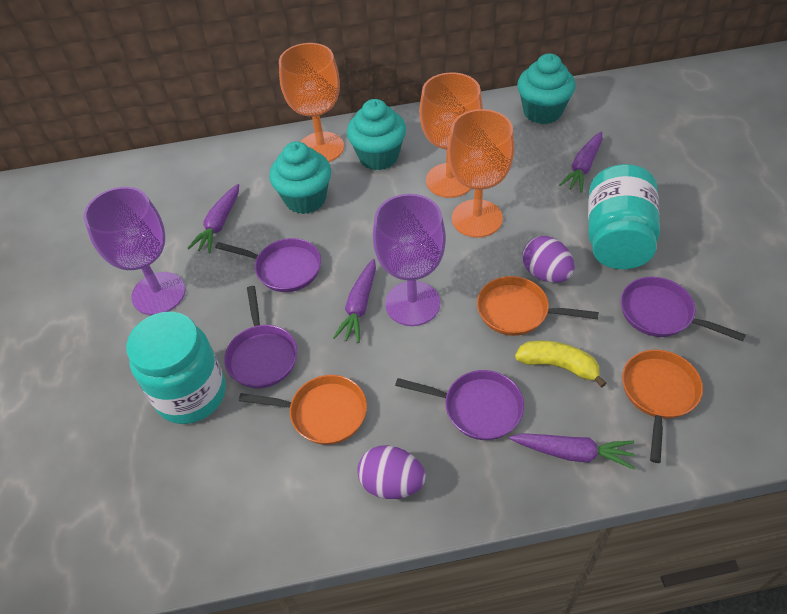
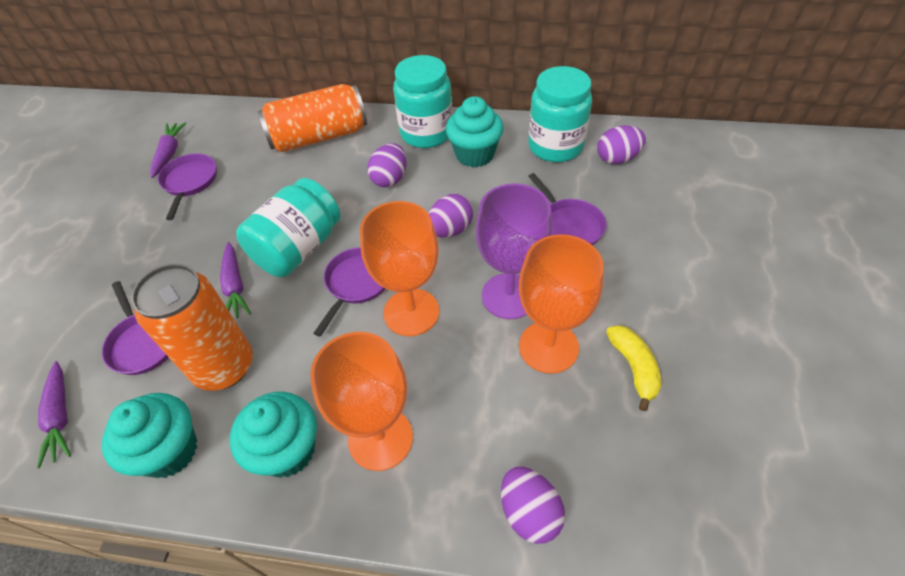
orange can: 0 -> 2
orange pan: 3 -> 0
purple carrot: 4 -> 3
purple egg: 2 -> 4
purple goblet: 2 -> 1
turquoise jar: 2 -> 3

